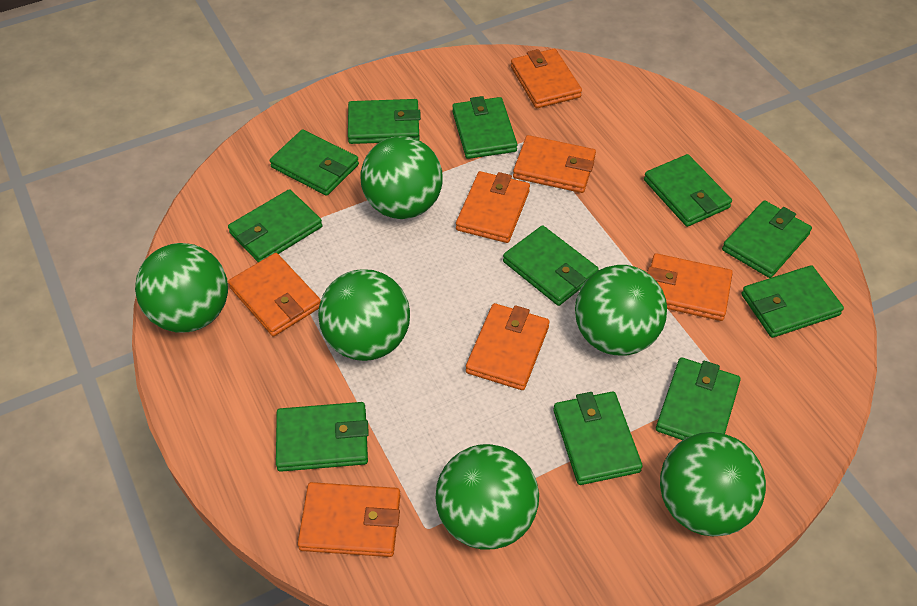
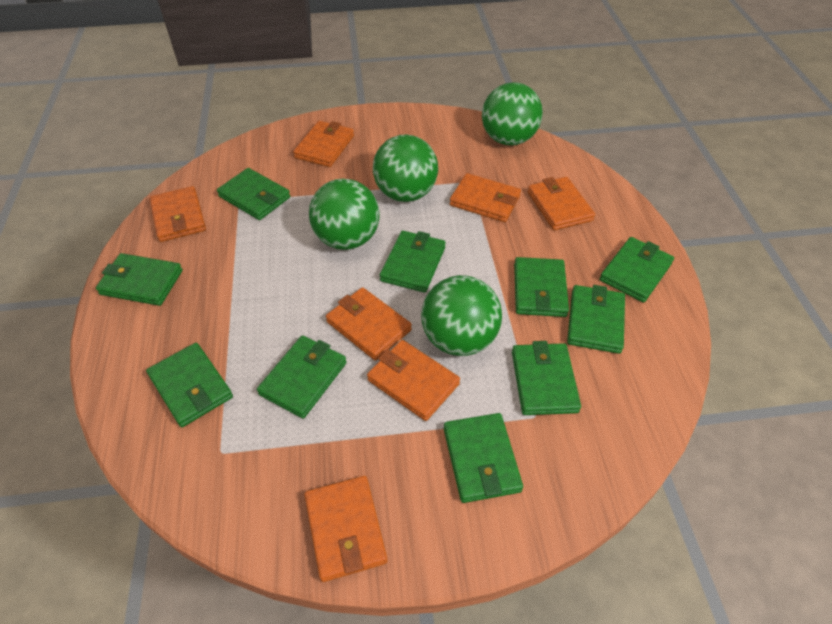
green ball: 6 -> 4
green wallet: 11 -> 10

